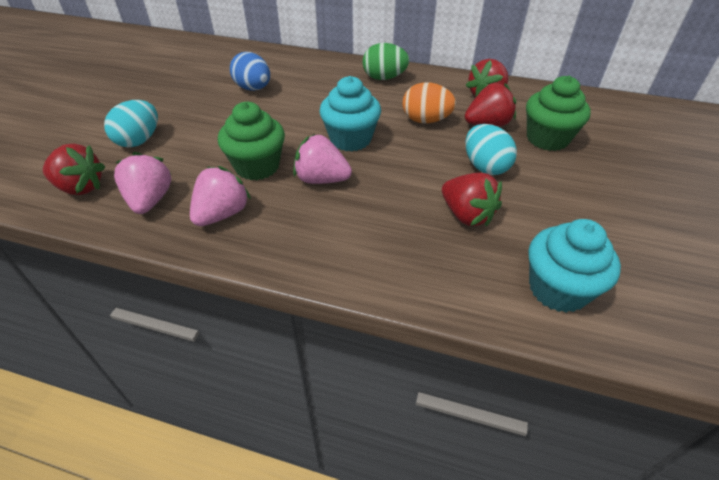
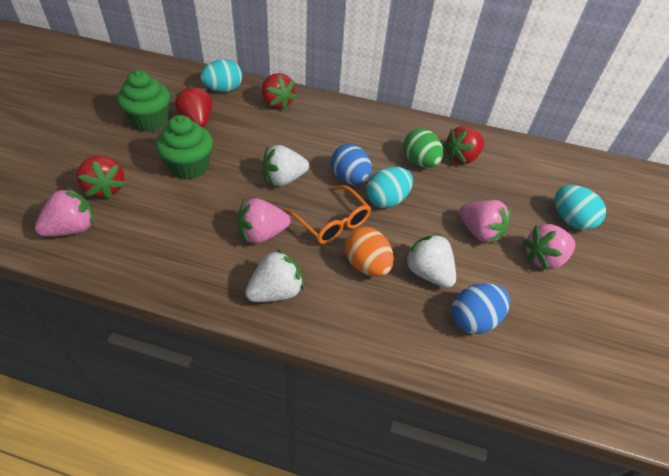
blue egg: 1 -> 2
orange glasses: 0 -> 1
pink strawberry: 3 -> 4
turquoise cupcake: 2 -> 0
turquoise egg: 2 -> 3
white strawberry: 0 -> 3

